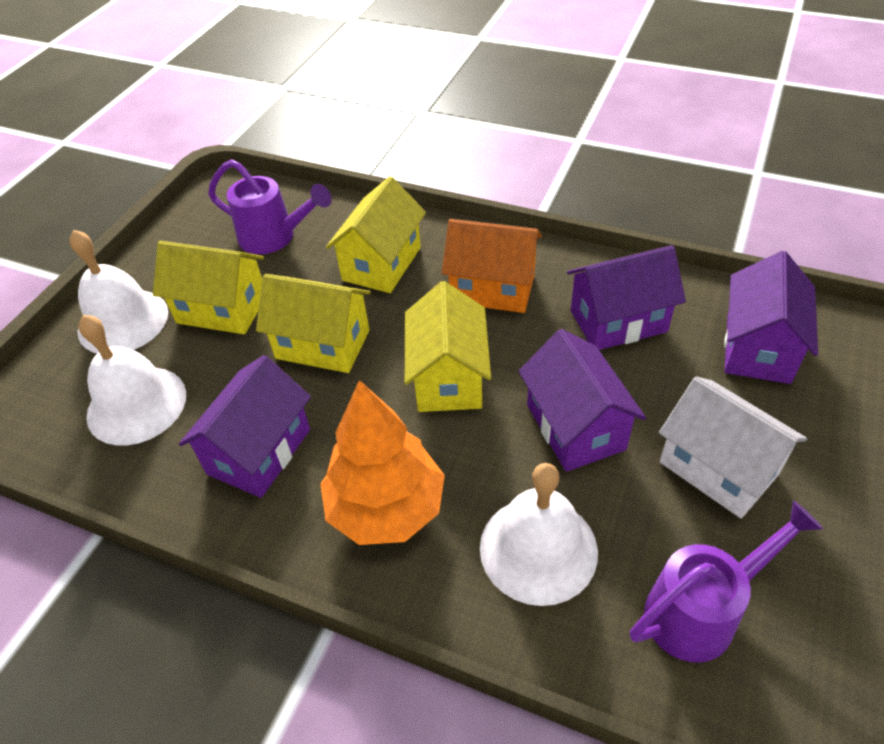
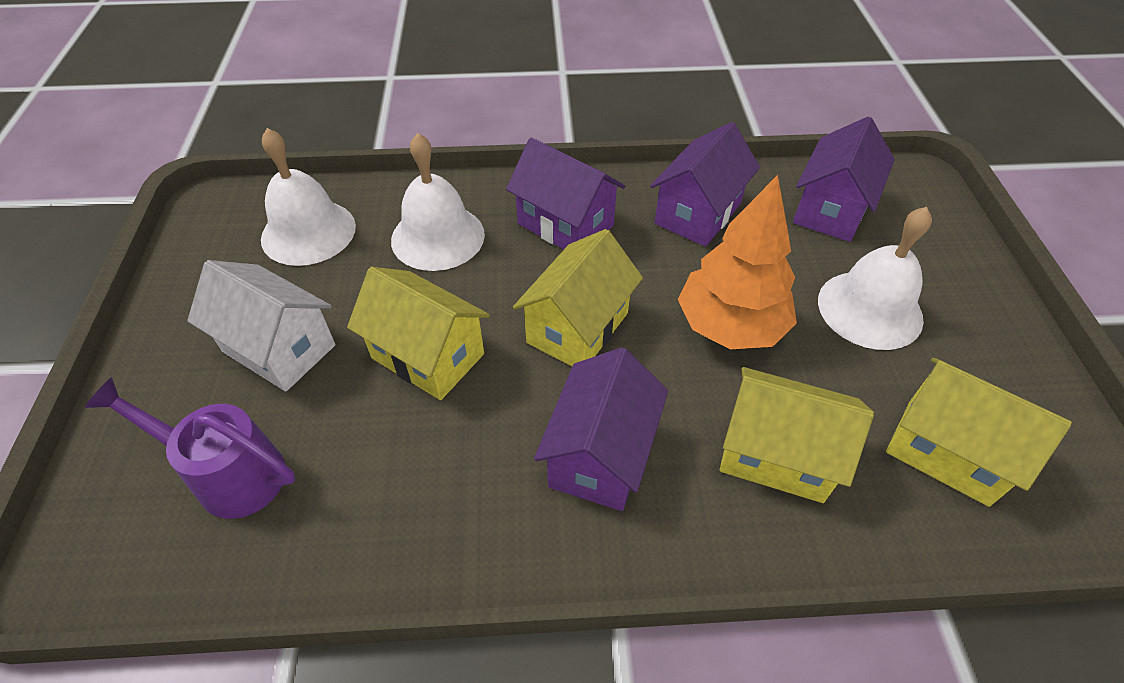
orange house: 1 -> 0
purple watering can: 2 -> 1

